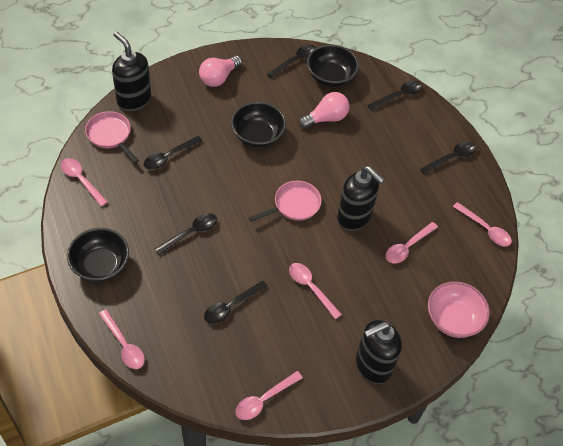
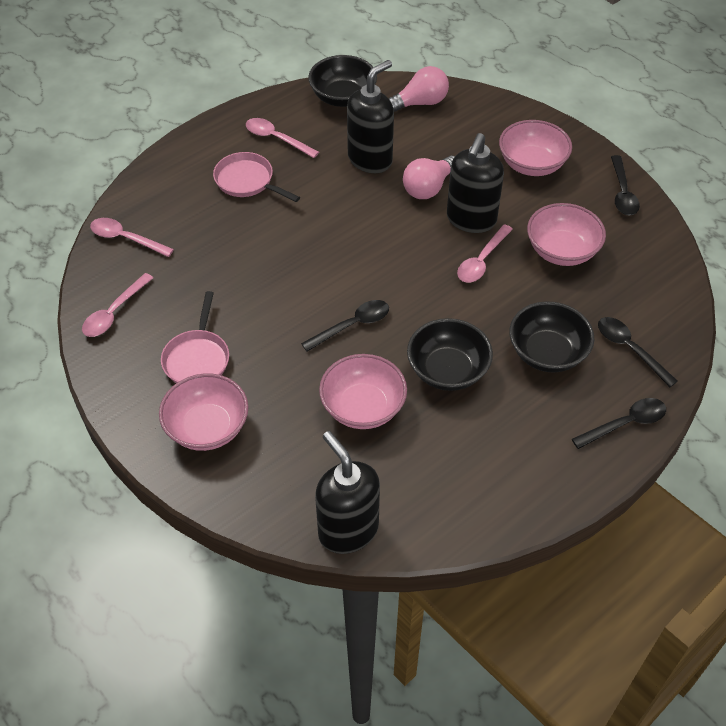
black spoon: 6 -> 4
pink bowl: 1 -> 4
pink spoon: 6 -> 4

